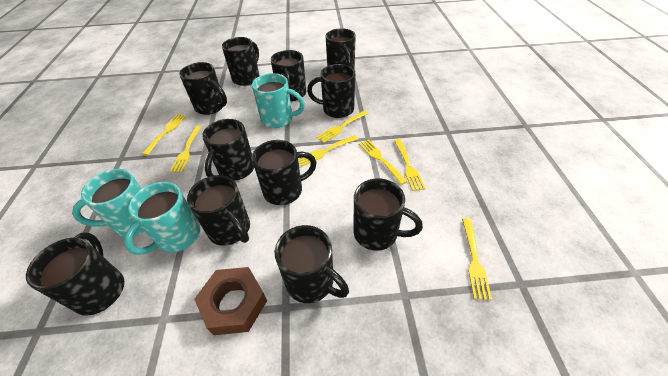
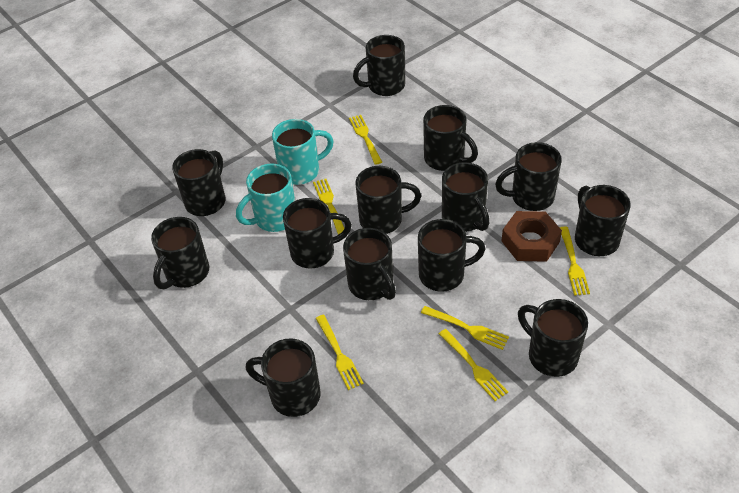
black mug: 11 -> 13
turquoise mug: 3 -> 2
yellow fork: 7 -> 6

